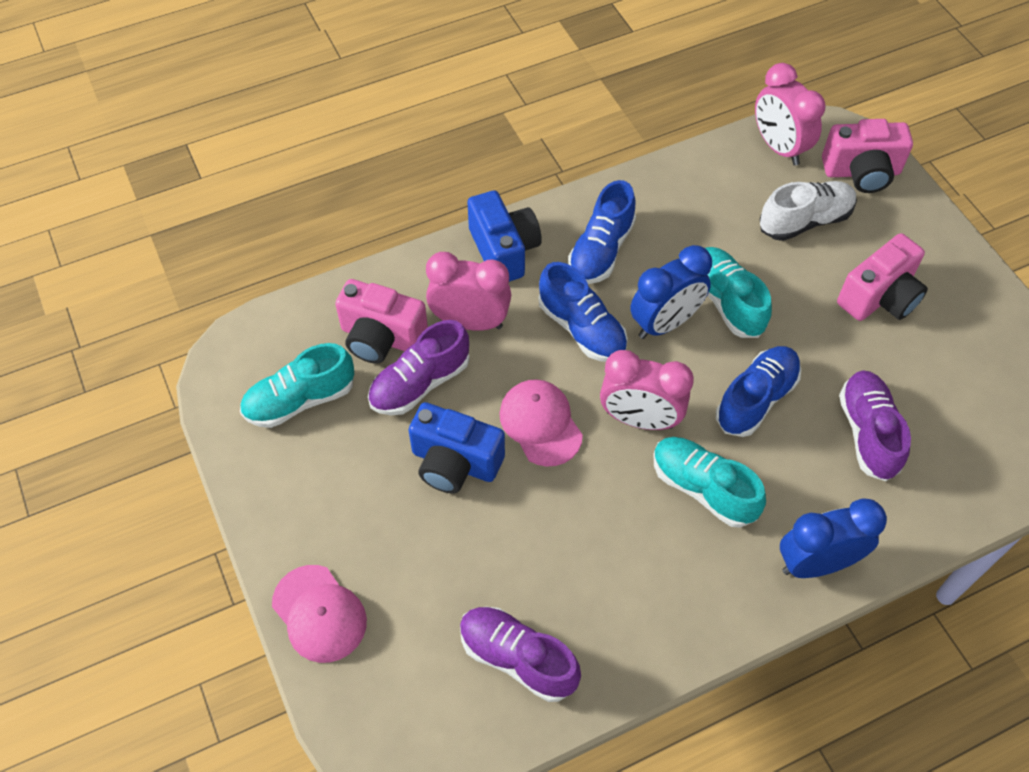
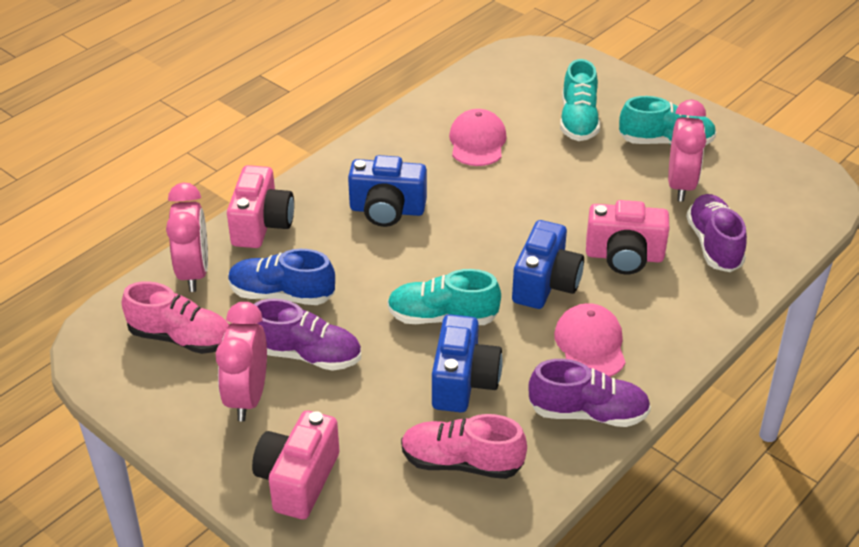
blue camera: 2 -> 3
blue clock: 2 -> 0
blue shoe: 3 -> 1
pink shoe: 0 -> 2
white shoe: 1 -> 0

